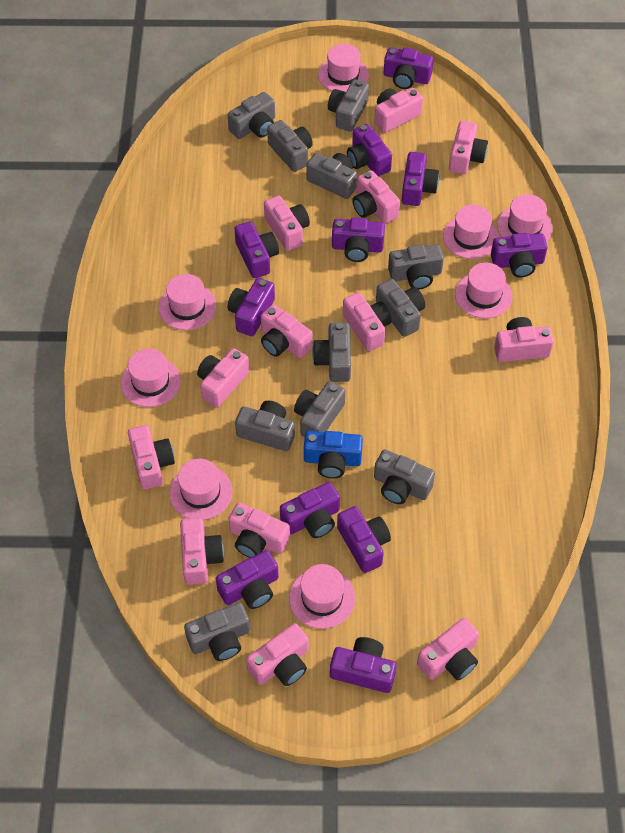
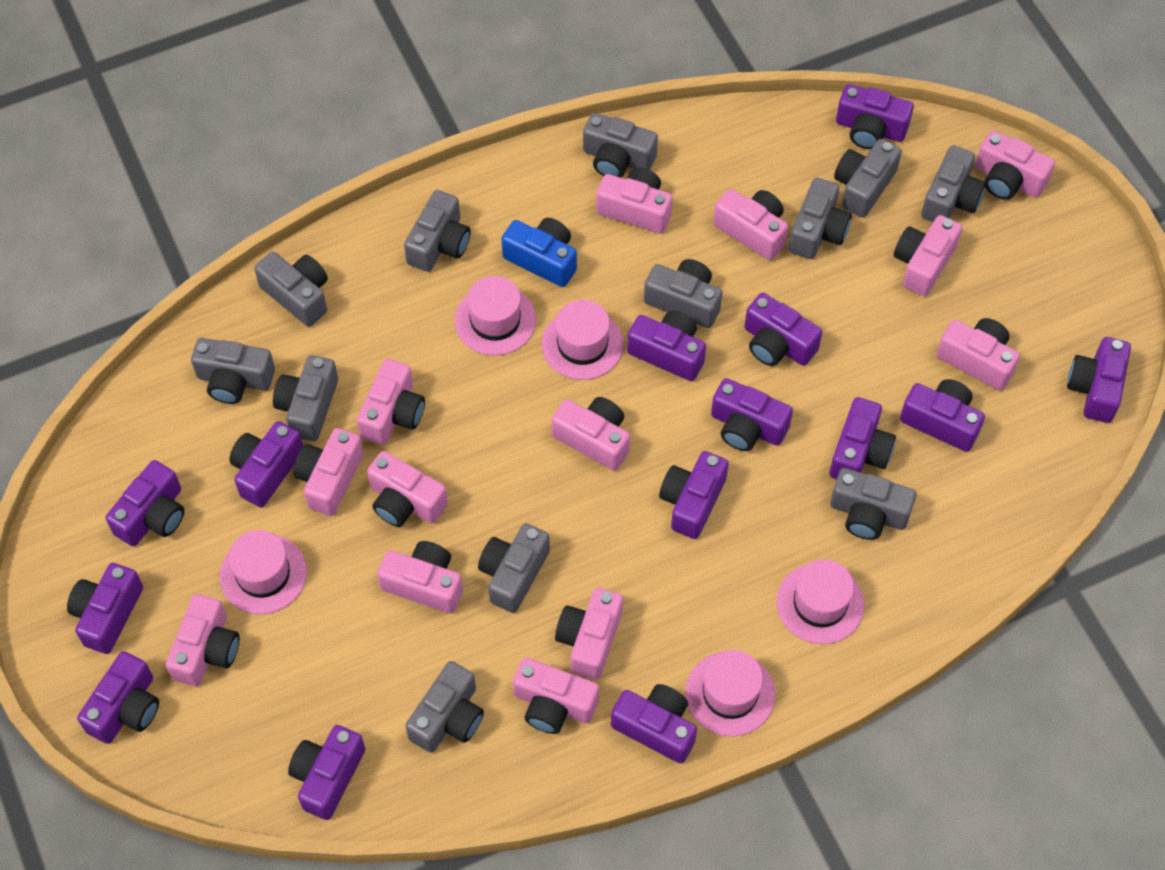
grey camera: 11 -> 12
pink hat: 8 -> 5
purple camera: 11 -> 14

